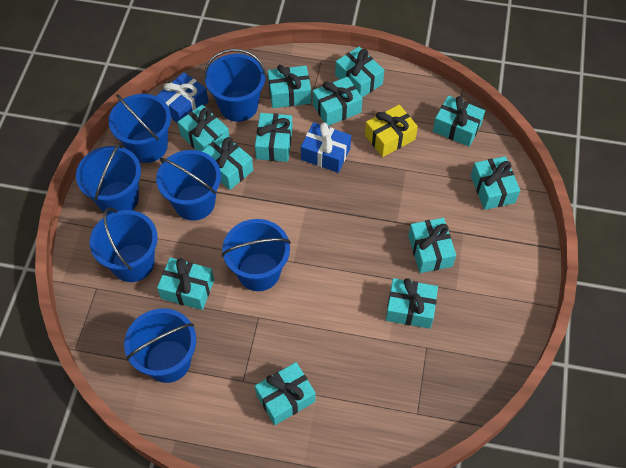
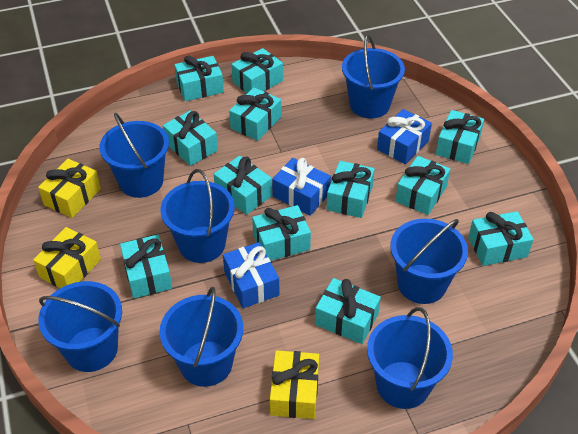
blue gift: 2 -> 3
yellow gift: 1 -> 3

